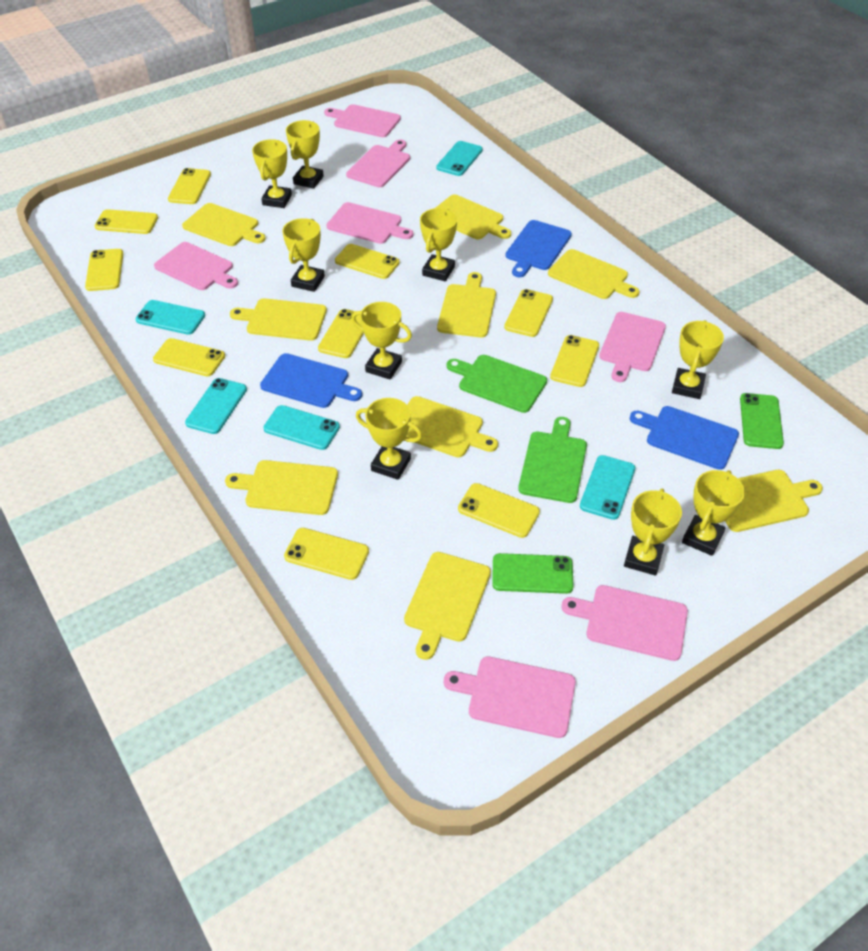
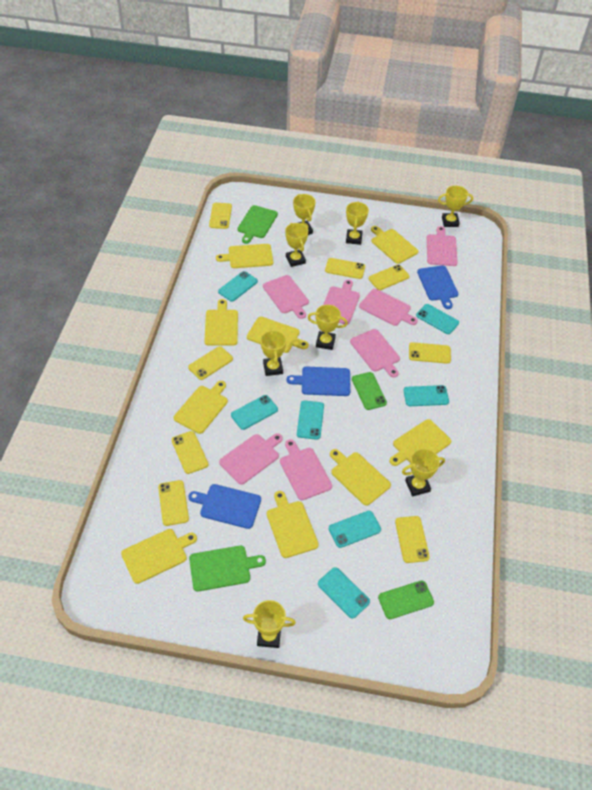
turquoise phone: 5 -> 7
yellow phone: 10 -> 8
yellow trophy: 9 -> 8

